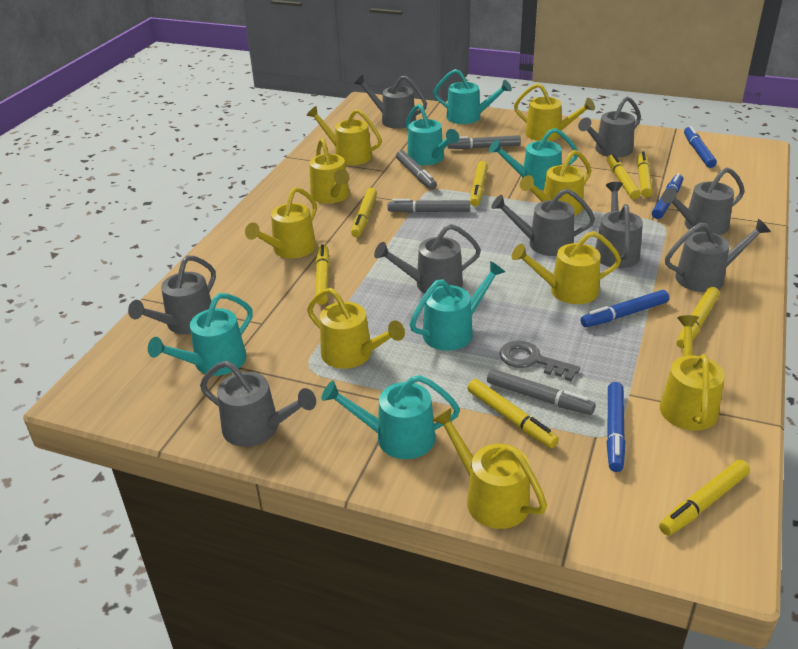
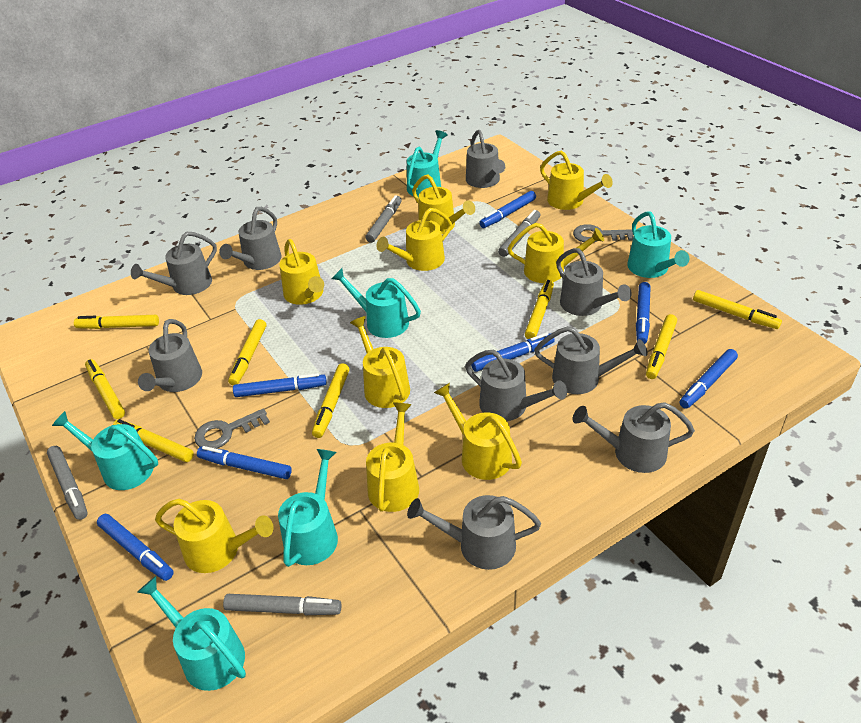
blue marker: 4 -> 7
grey key: 1 -> 2

